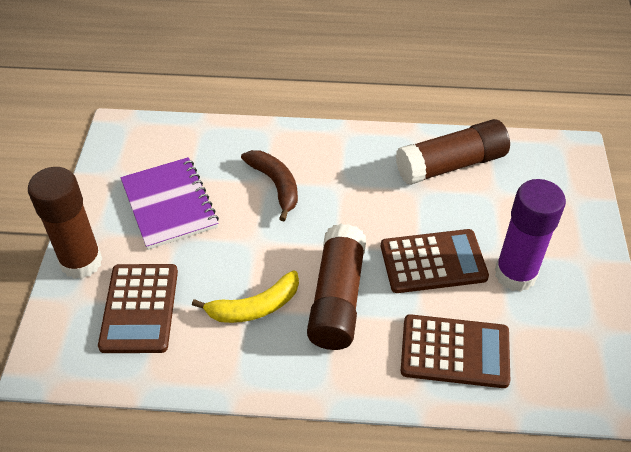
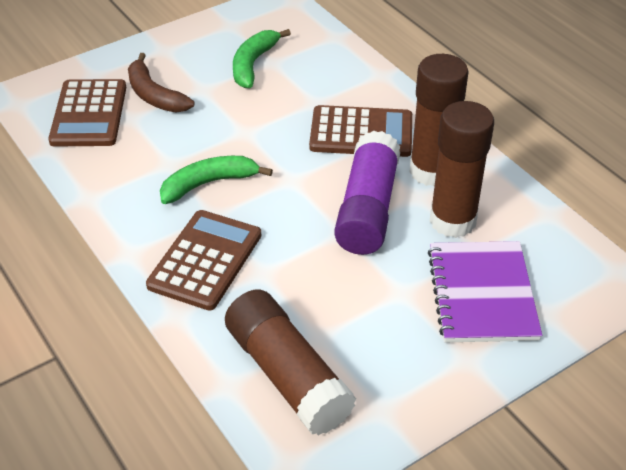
green banana: 0 -> 2
yellow banana: 1 -> 0

